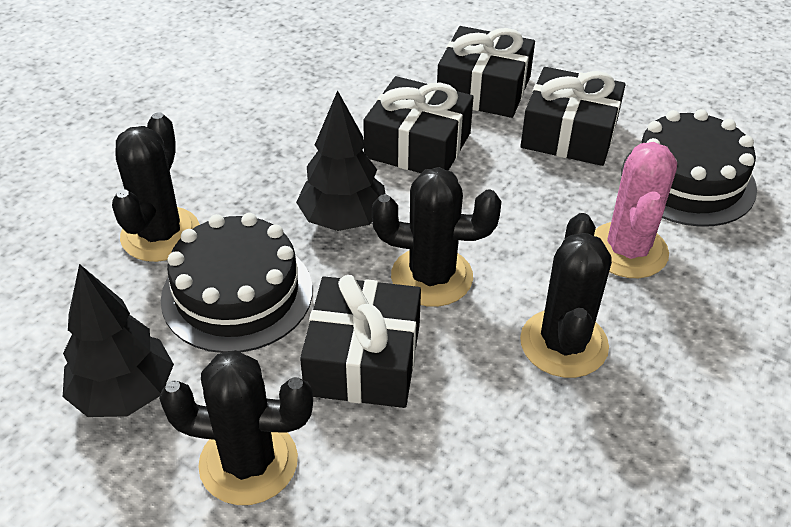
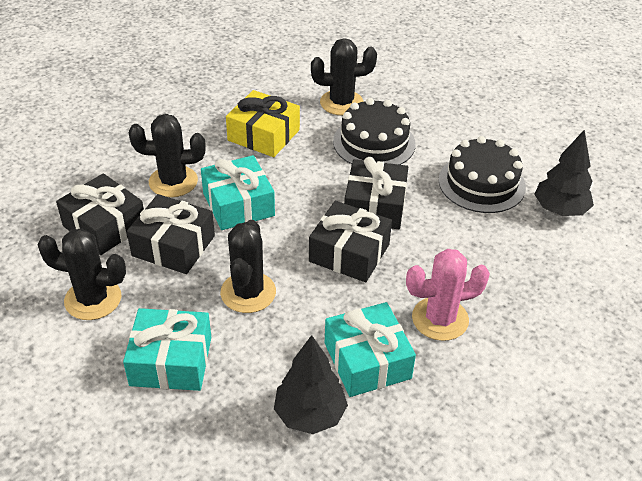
turquoise gift: 0 -> 3
yellow gift: 0 -> 1

